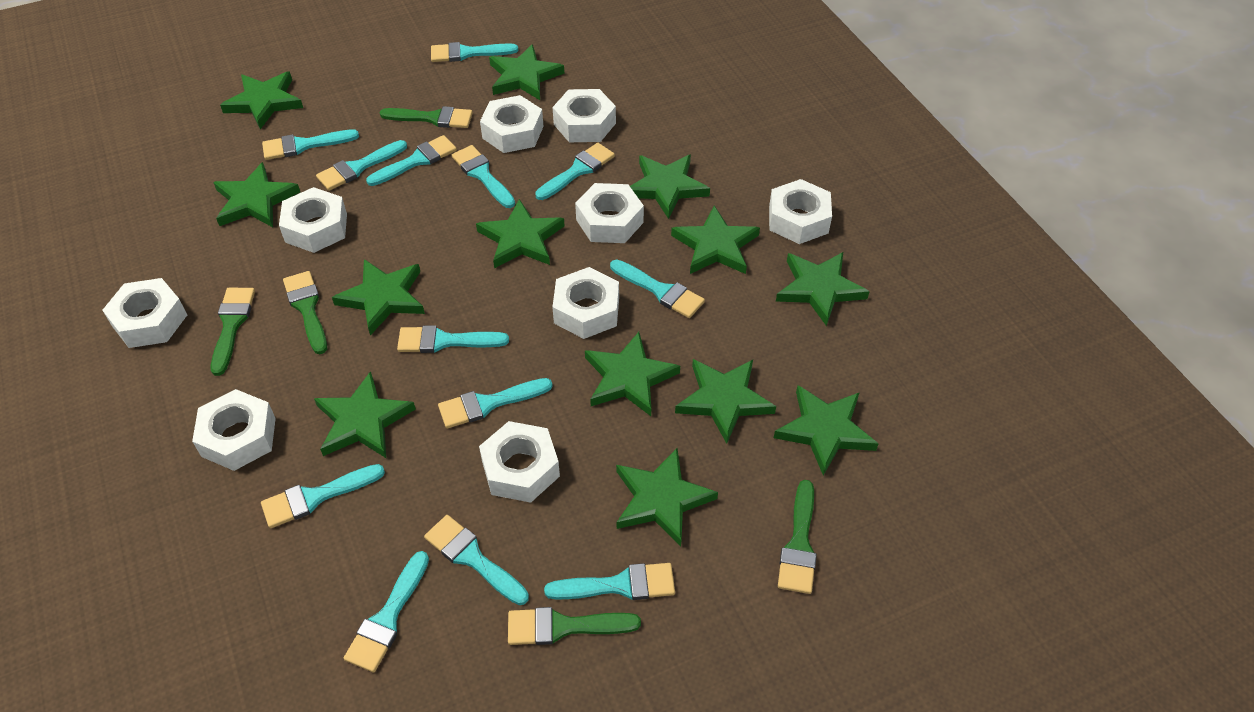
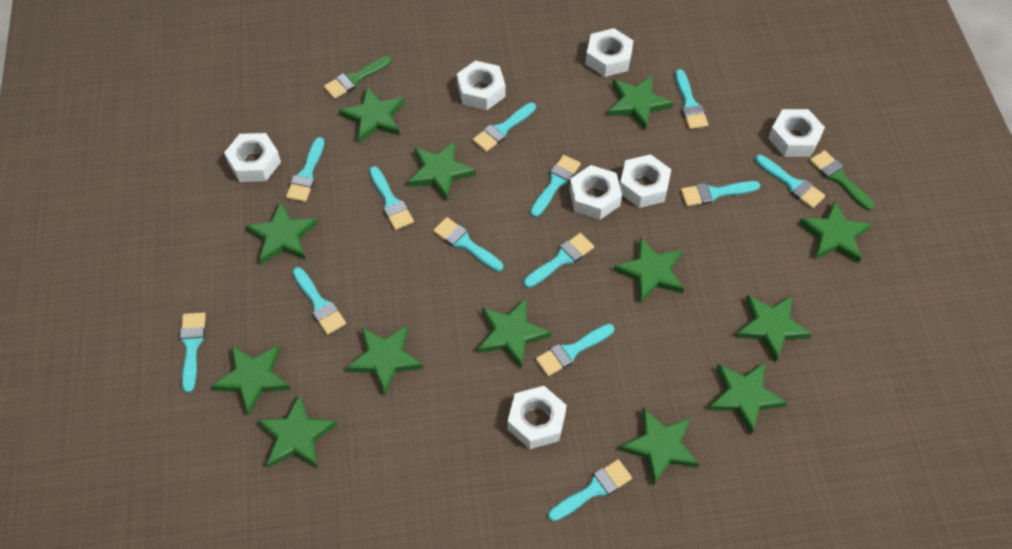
green brush: 5 -> 2
white nut: 9 -> 7

